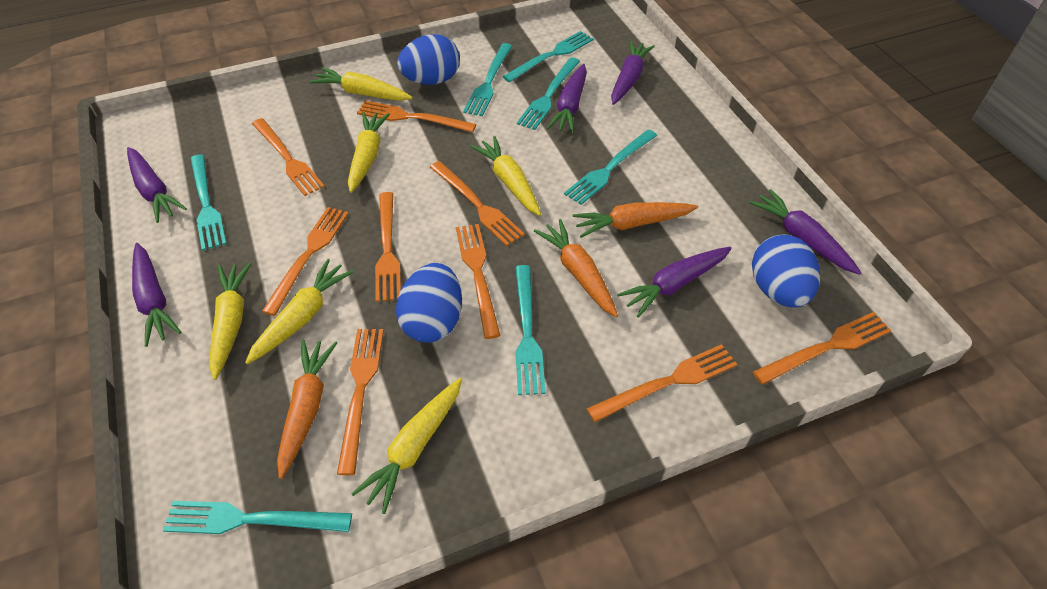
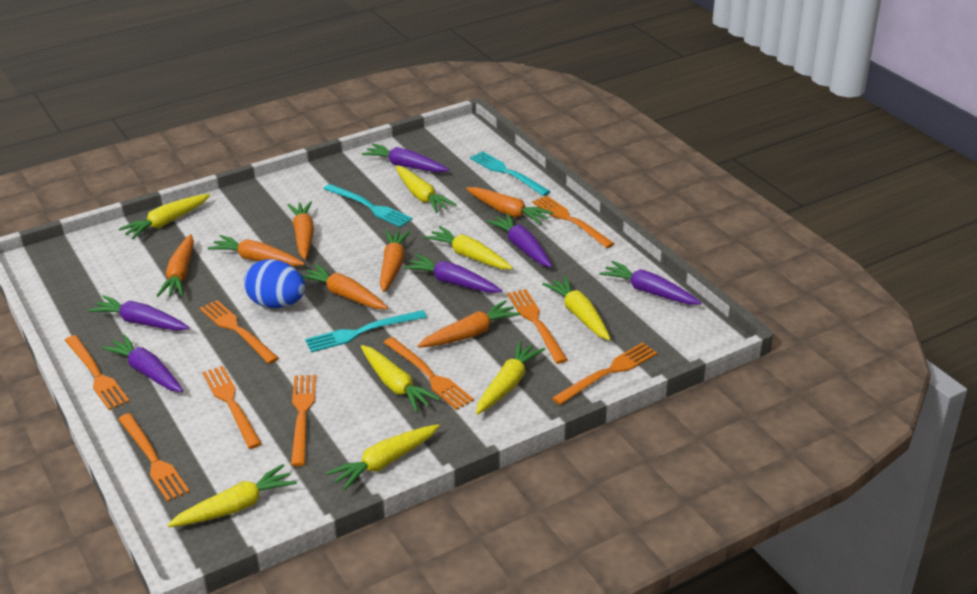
blue egg: 3 -> 1
orange carrot: 3 -> 7
turquoise fork: 7 -> 3
yellow carrot: 6 -> 8

